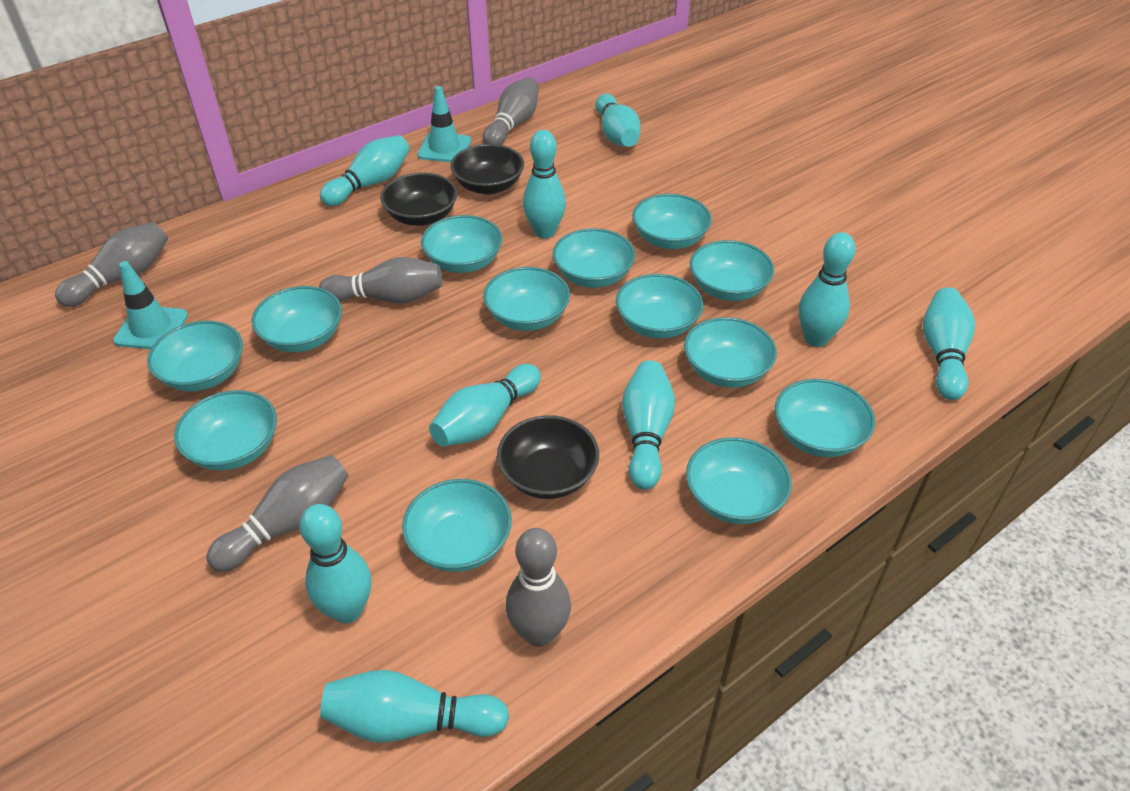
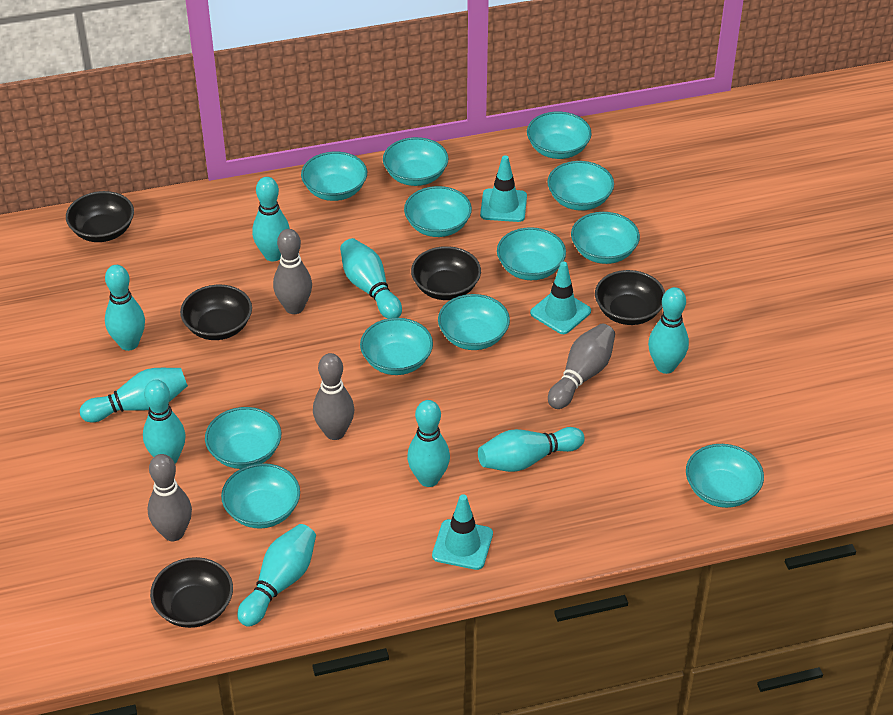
black bowl: 3 -> 5
grey bowling pin: 5 -> 4
turquoise bowl: 13 -> 12
turquoise traffic cone: 2 -> 3

